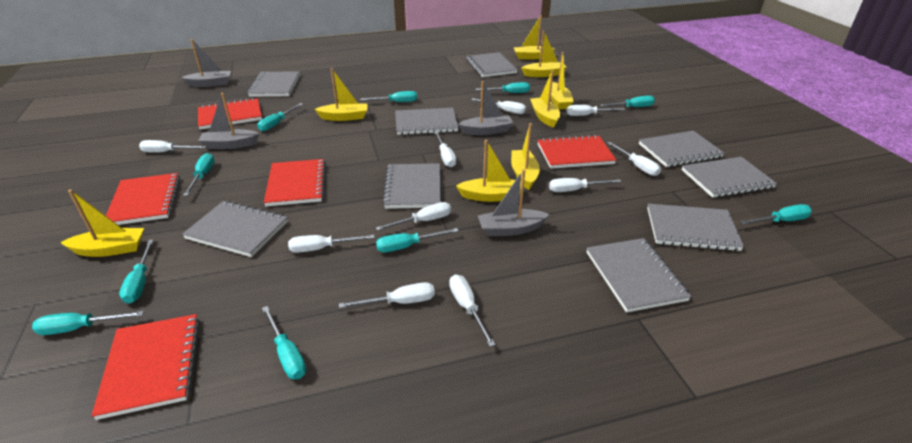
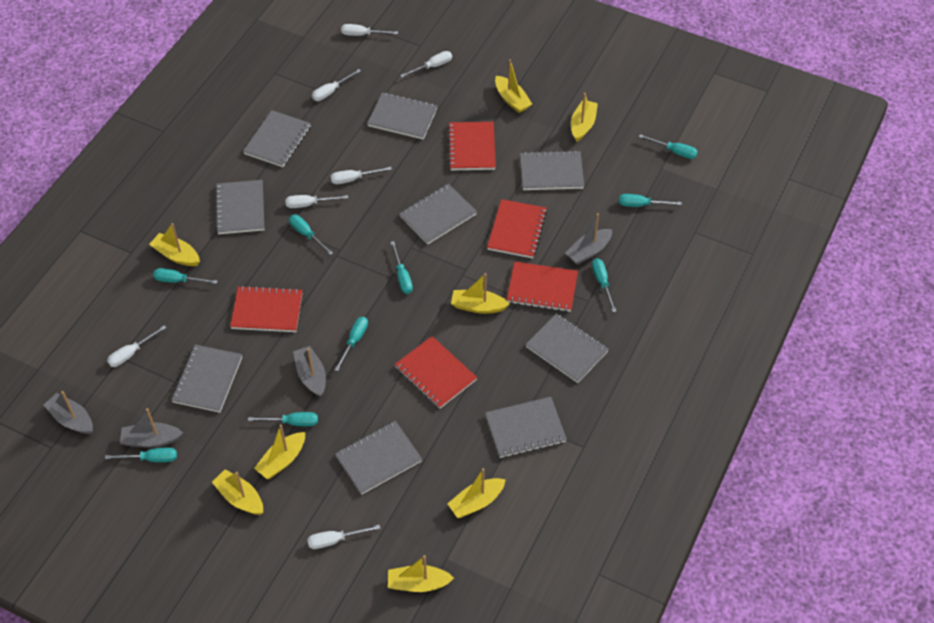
turquoise screwdriver: 10 -> 9
white screwdriver: 10 -> 7

